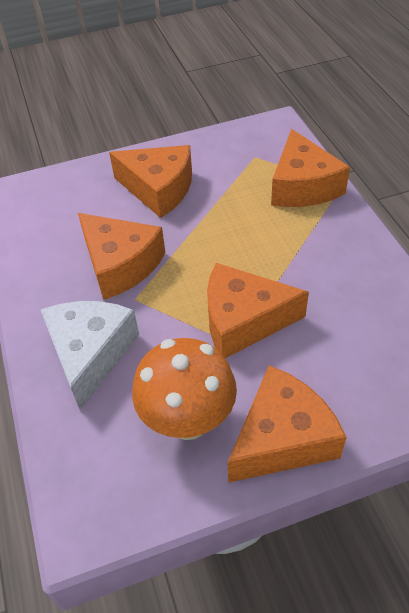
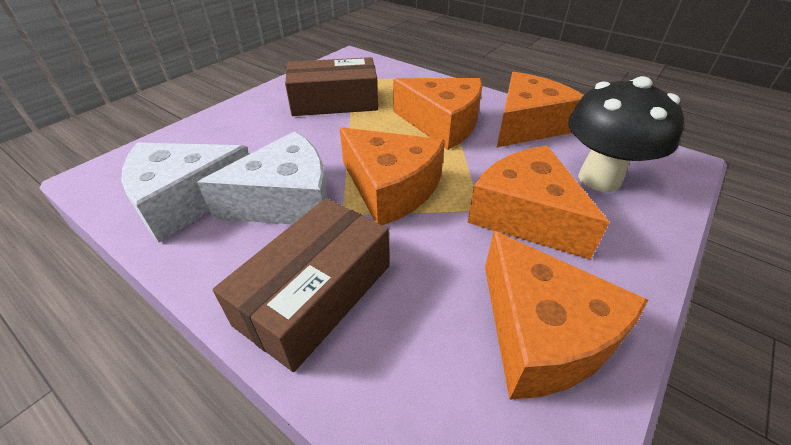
black mushroom: 0 -> 1
brown box: 0 -> 2
orange mushroom: 1 -> 0
white cheese: 1 -> 2

